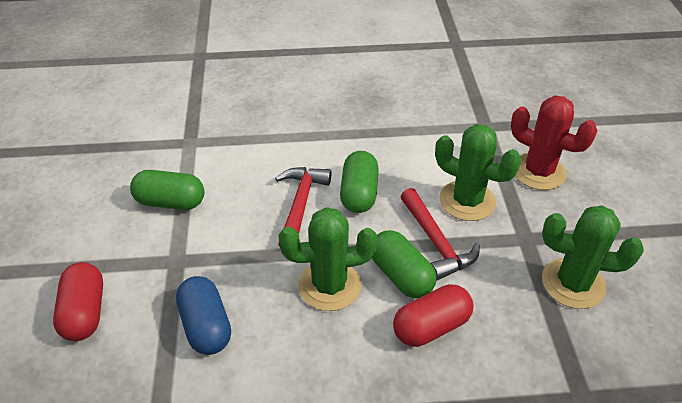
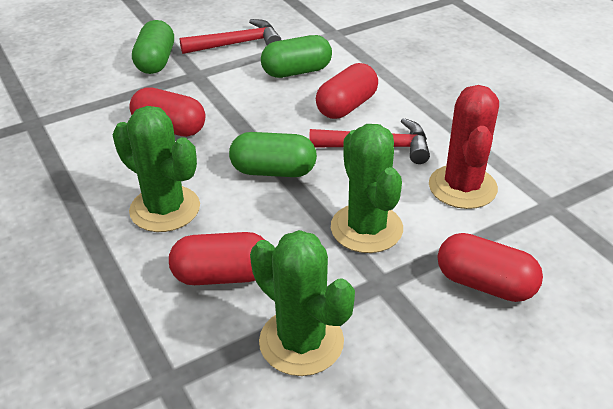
blue capsule: 1 -> 0
red capsule: 2 -> 4

